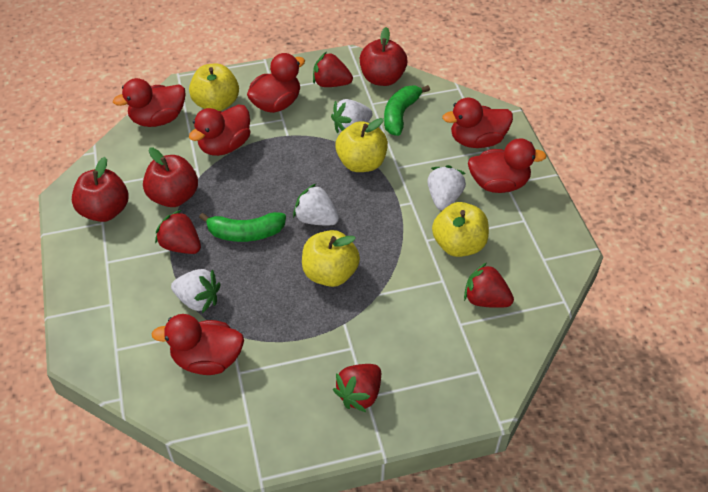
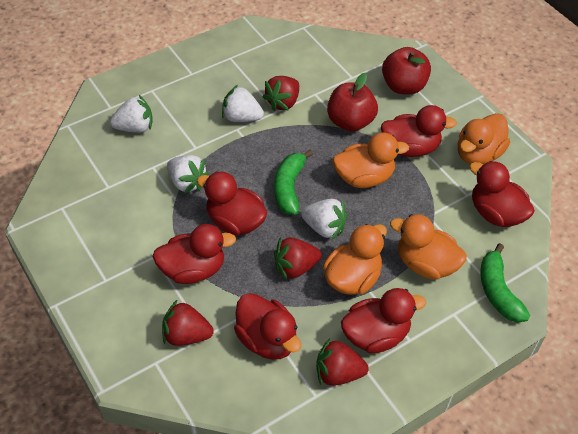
orange duck: 0 -> 4
red apple: 3 -> 2
yellow apple: 4 -> 0

